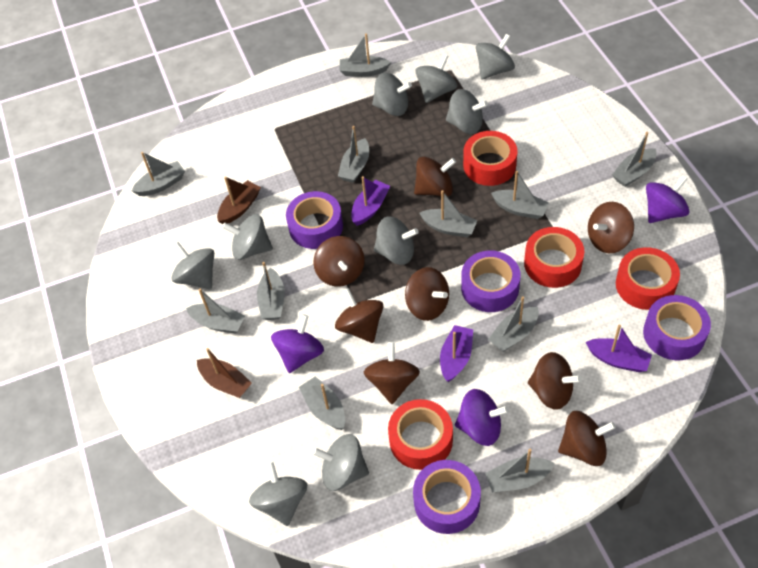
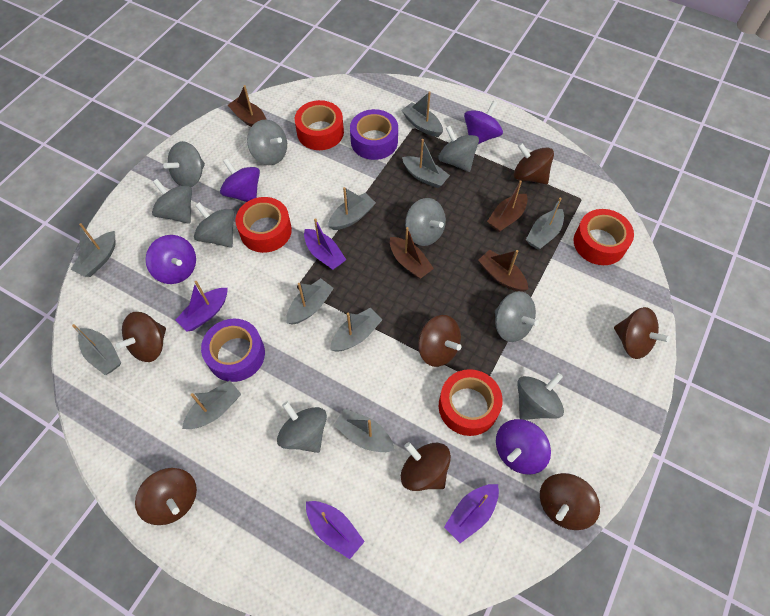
brown boat: 2 -> 4
brown spinning top: 8 -> 7
grey boat: 11 -> 10
purple boat: 3 -> 4
purple spinning top: 3 -> 4
purple tape: 4 -> 2

